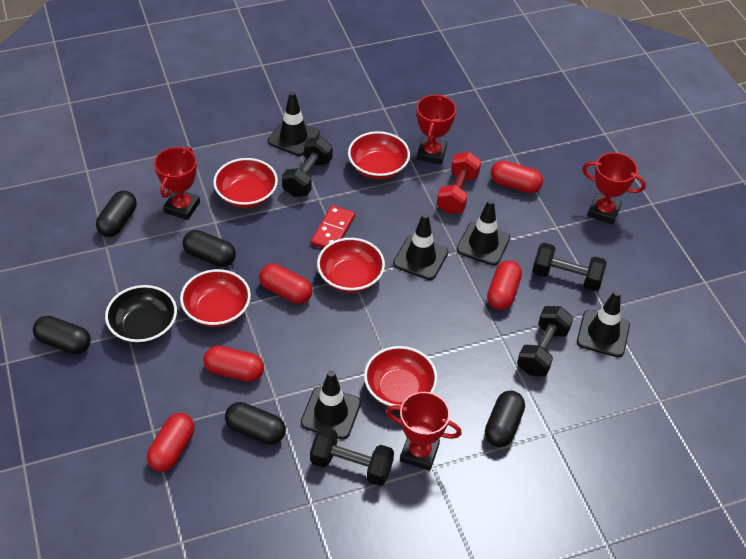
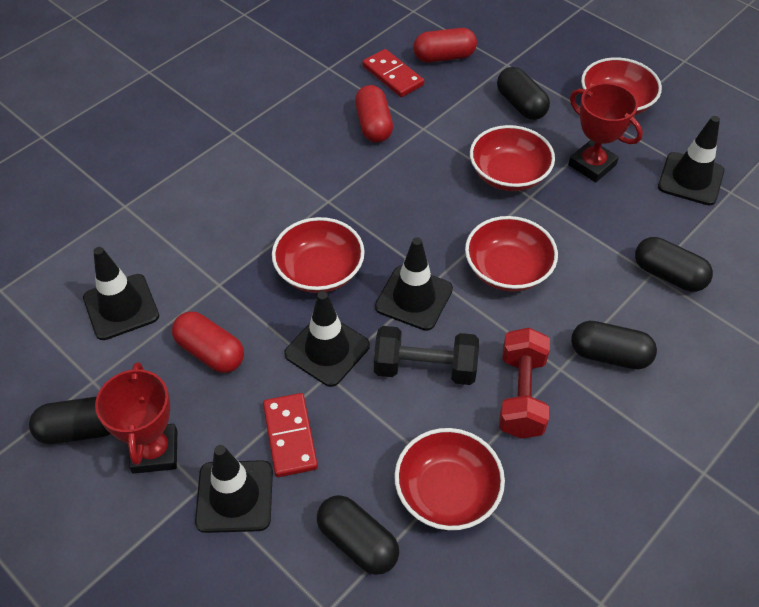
black bowl: 1 -> 0
black dumbbell: 4 -> 1
red capsule: 5 -> 3
red domino: 1 -> 2
red trophy: 4 -> 2

